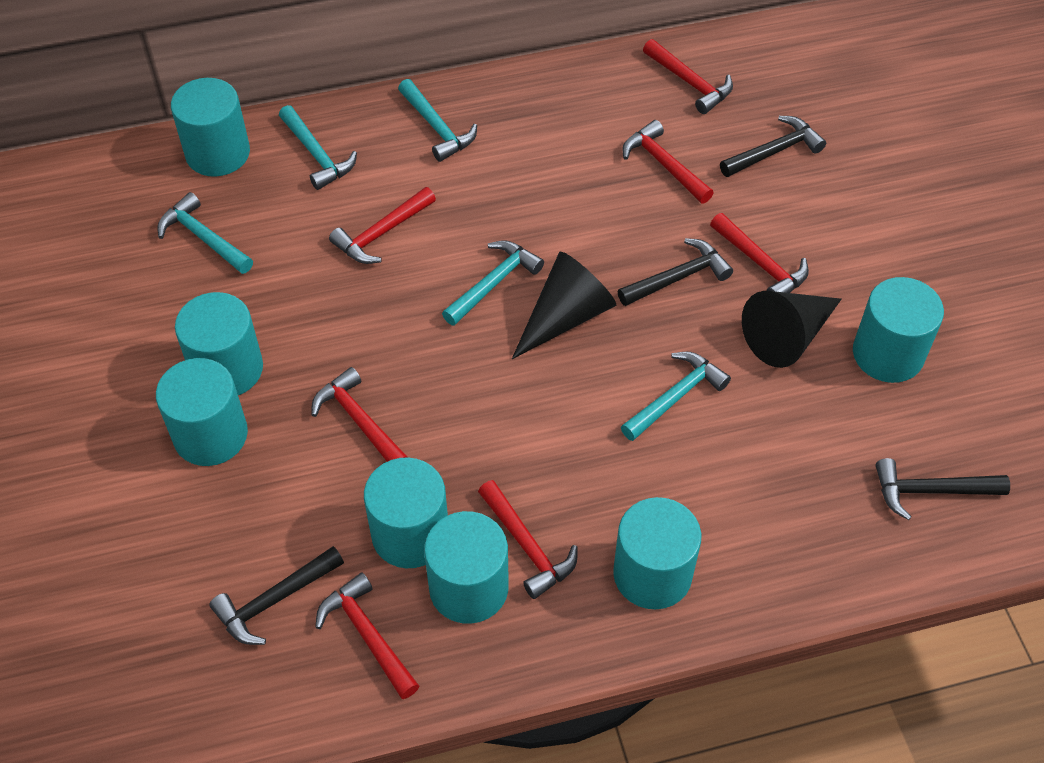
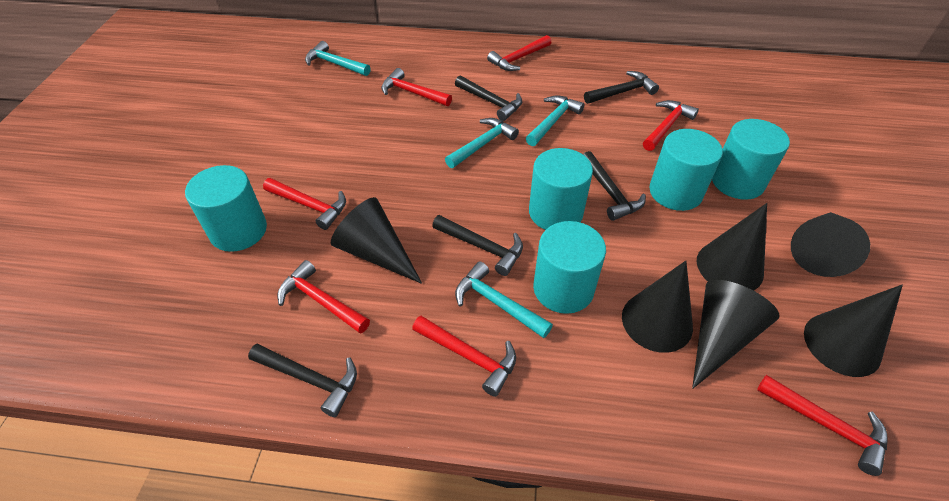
black cone: 2 -> 6
black hammer: 4 -> 5
turquoise cylinder: 7 -> 5
turquoise hammer: 5 -> 4

